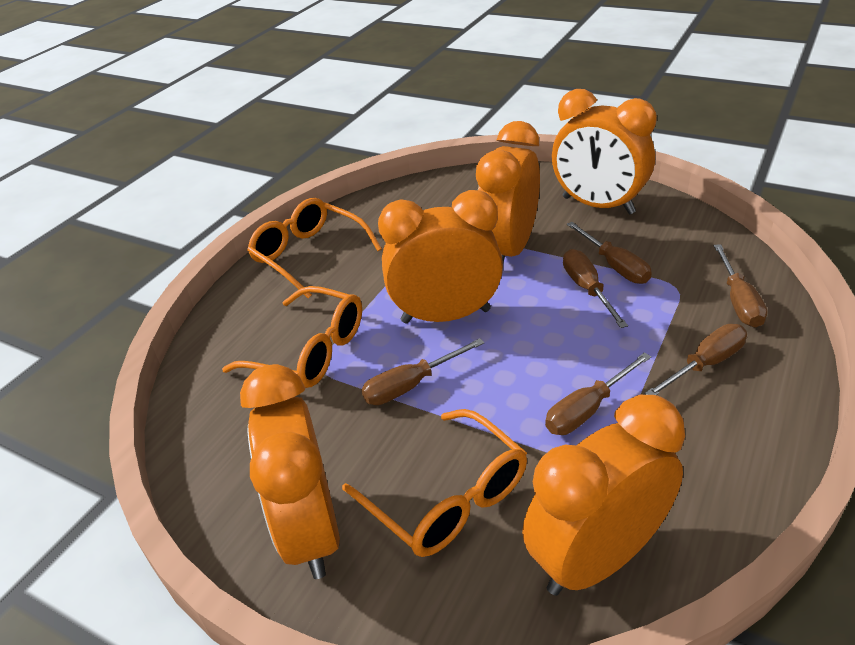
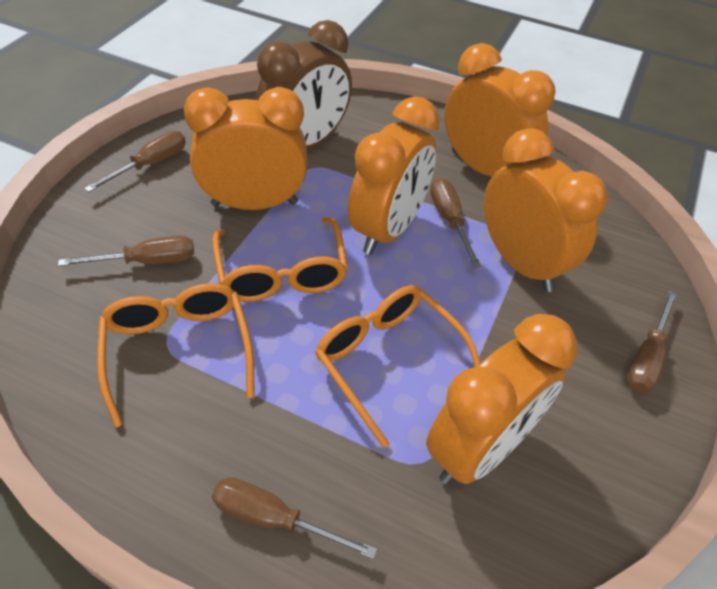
brown clock: 0 -> 1
brown screwdriver: 6 -> 5

